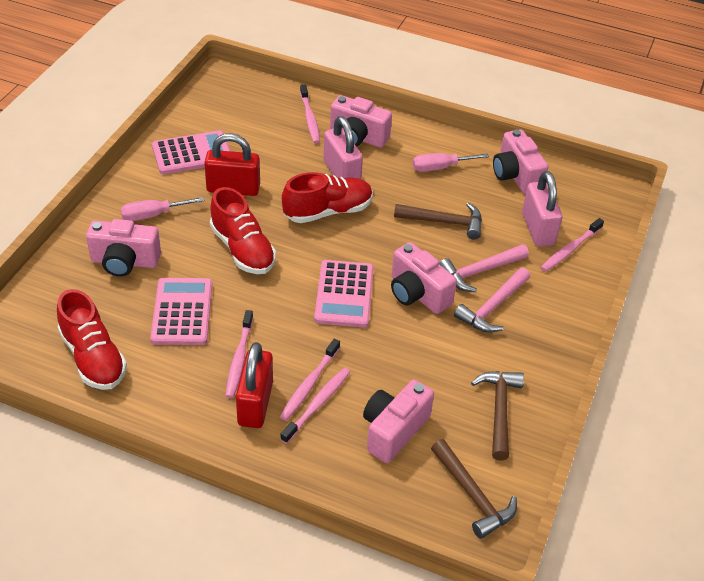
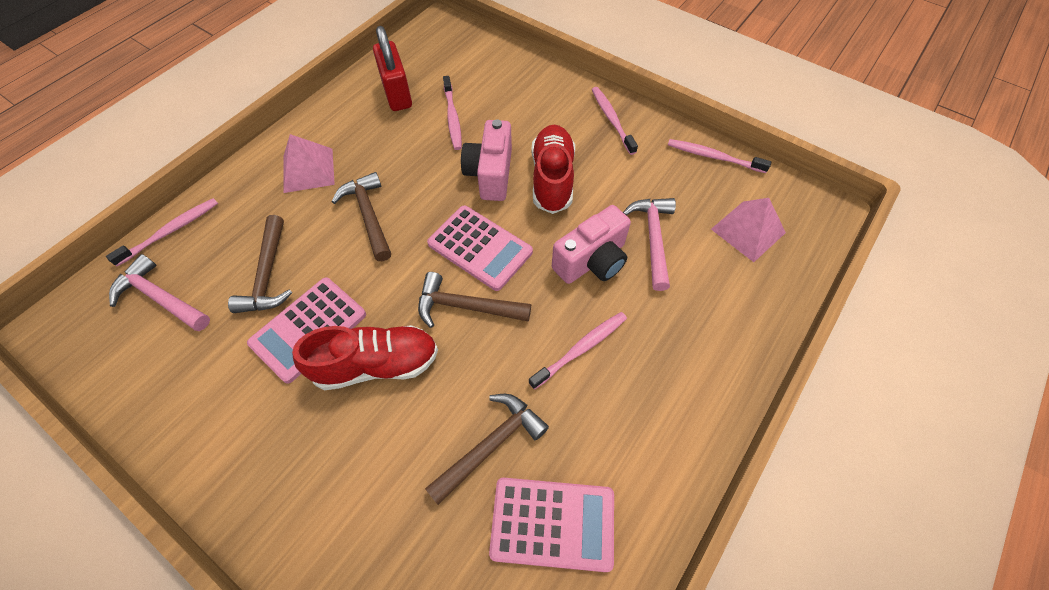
brown hammer: 3 -> 4
pink camera: 5 -> 2
pink padlock: 2 -> 0
pink pyramid: 0 -> 2
pink screwdriver: 2 -> 0
red padlock: 2 -> 1
red shoe: 3 -> 2

